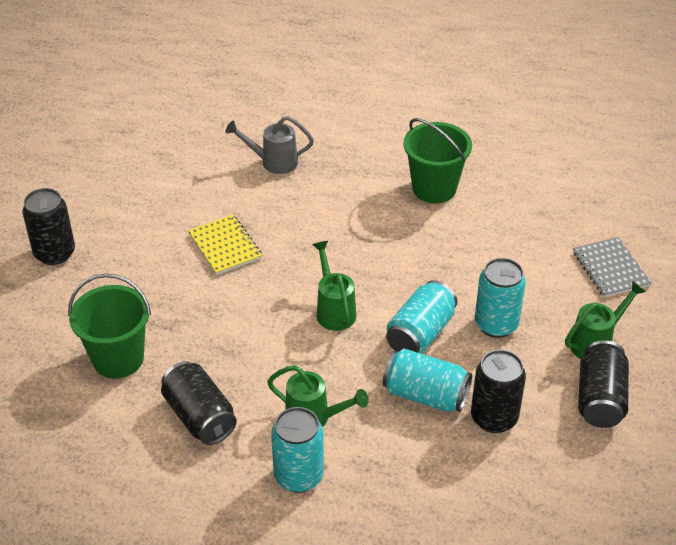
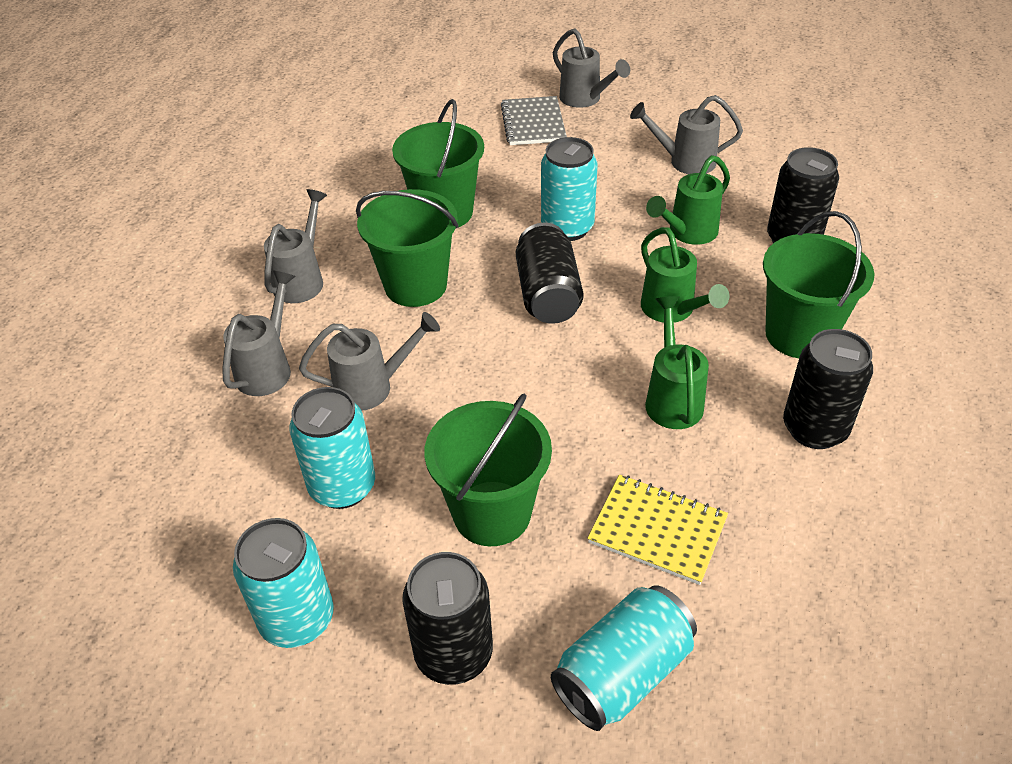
green bucket: 2 -> 4
grey watering can: 1 -> 5

